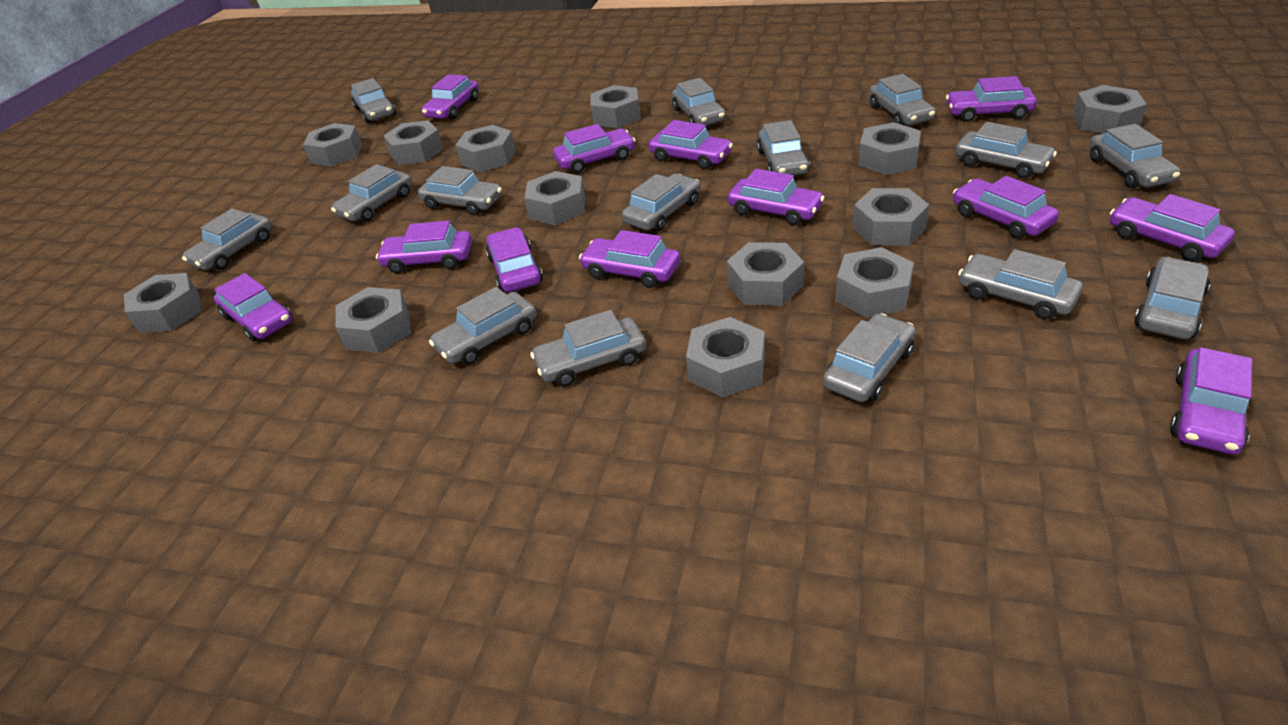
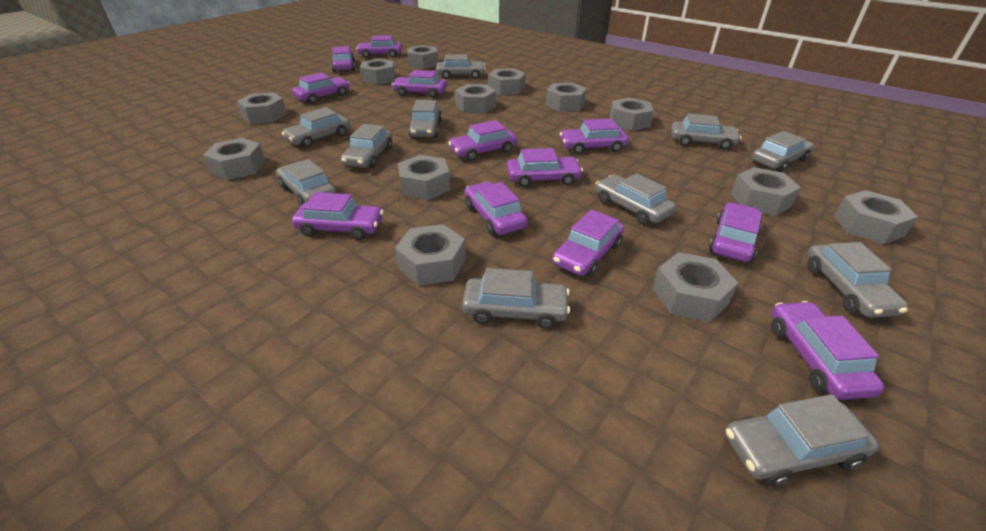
grey car: 15 -> 11

